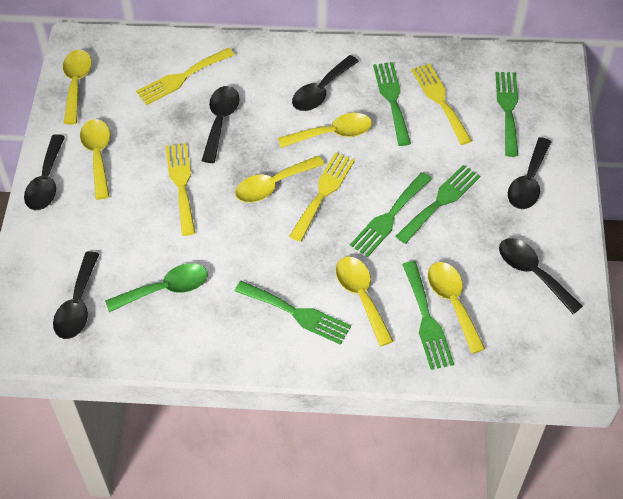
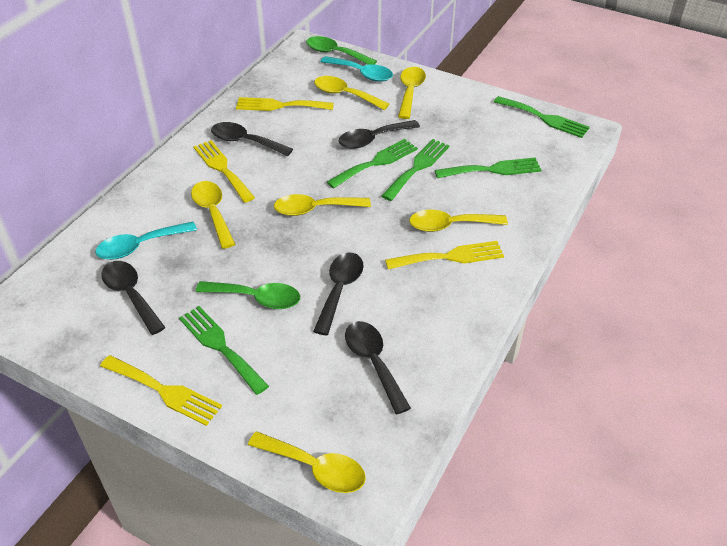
black spoon: 6 -> 5
green fork: 6 -> 5
green spoon: 1 -> 2
turquoise spoon: 0 -> 2

